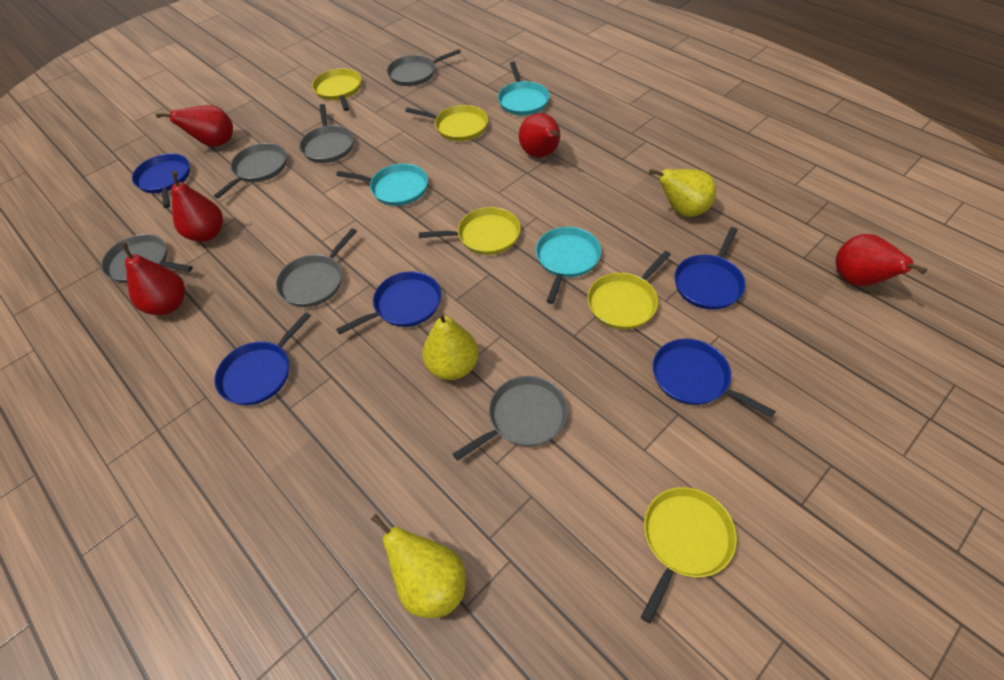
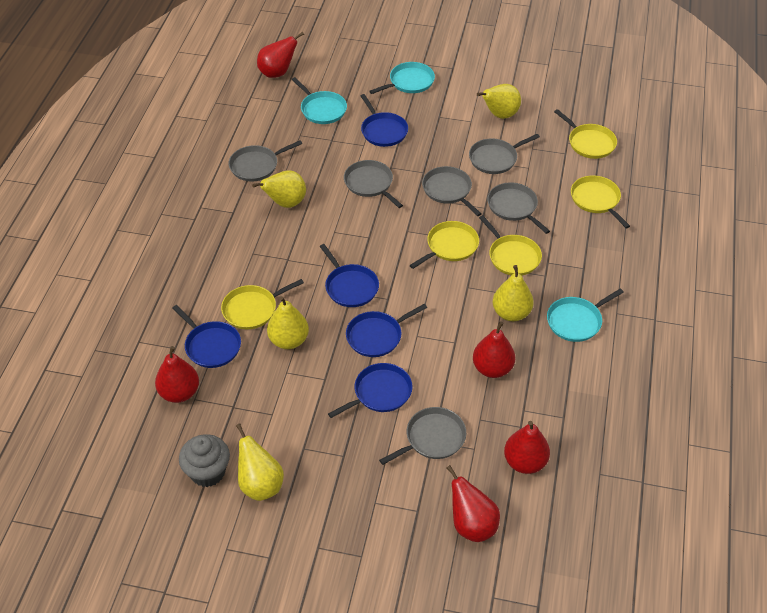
grey cupcake: 0 -> 1
yellow pear: 3 -> 5

